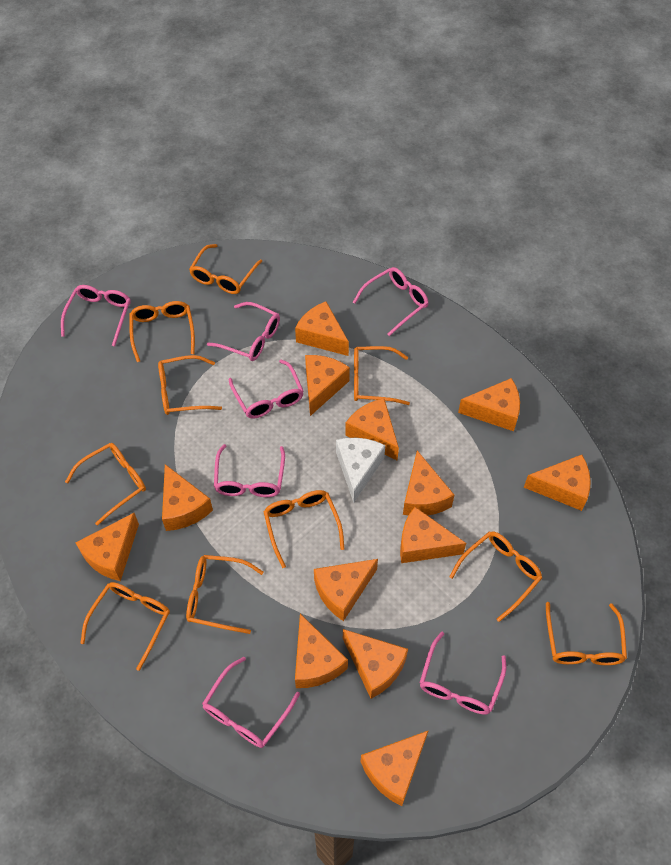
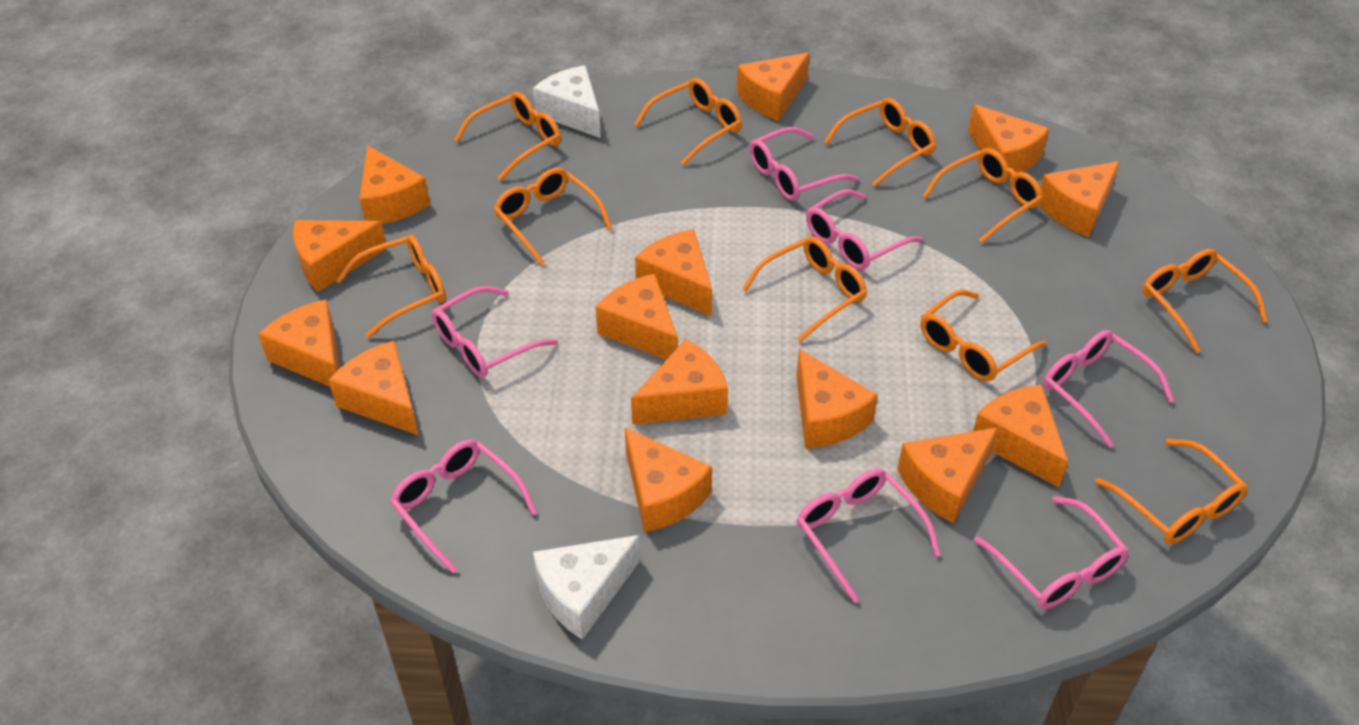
orange cheese: 13 -> 14
white cheese: 1 -> 2

